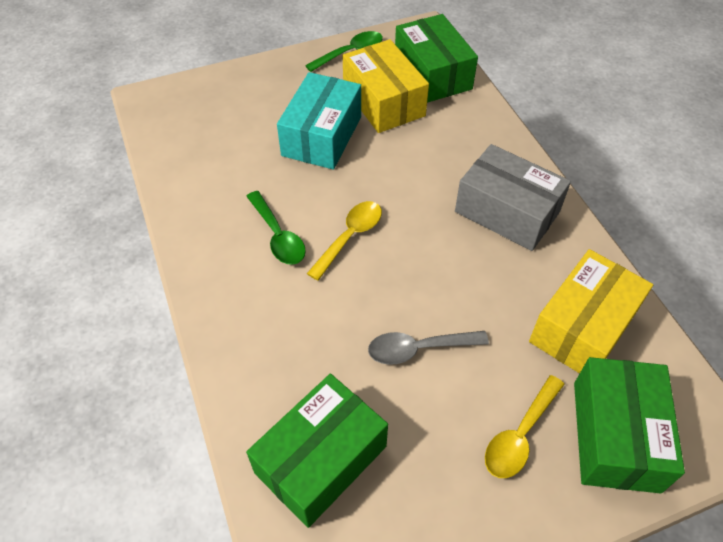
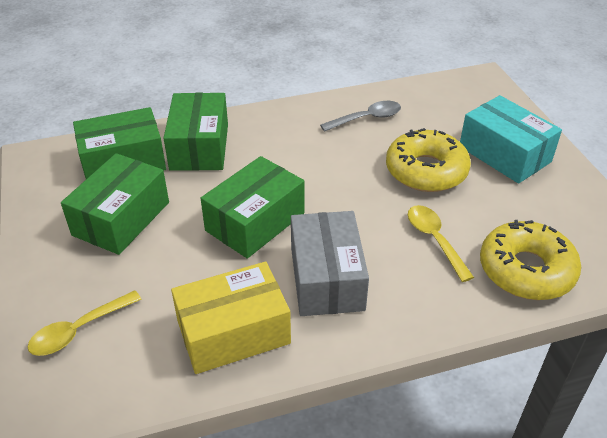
green box: 3 -> 4
green spoon: 2 -> 0
yellow box: 2 -> 1
yellow donut: 0 -> 2

